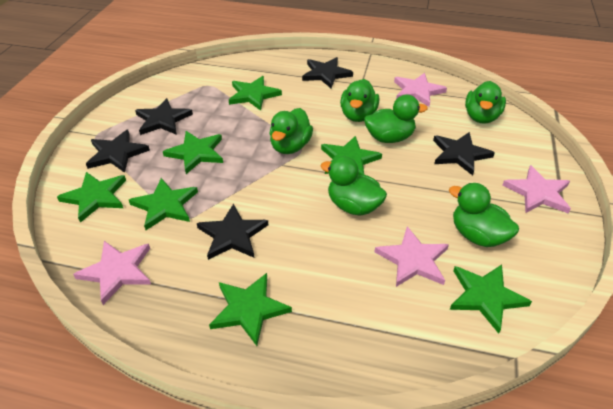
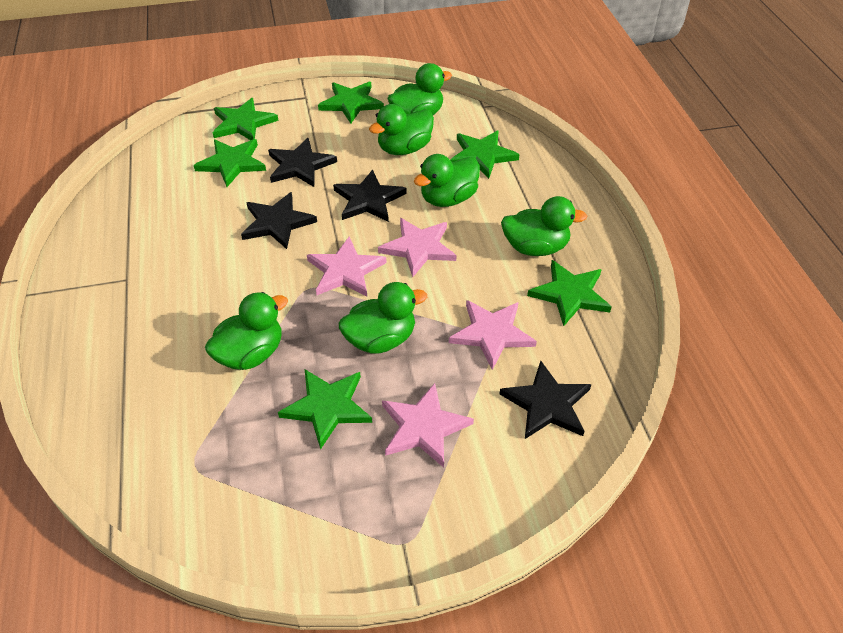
black star: 5 -> 4
green star: 7 -> 6

